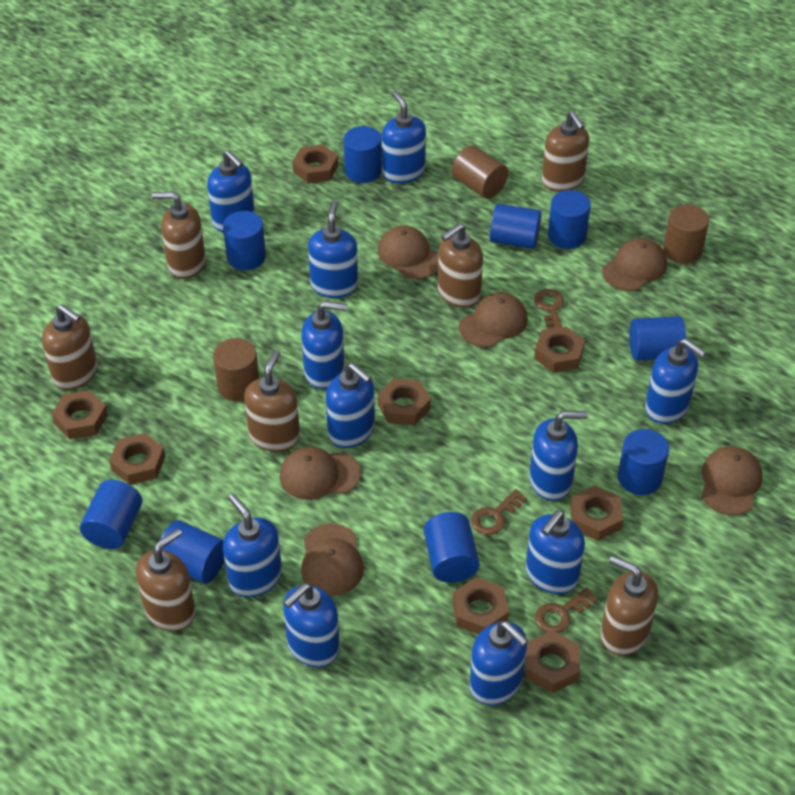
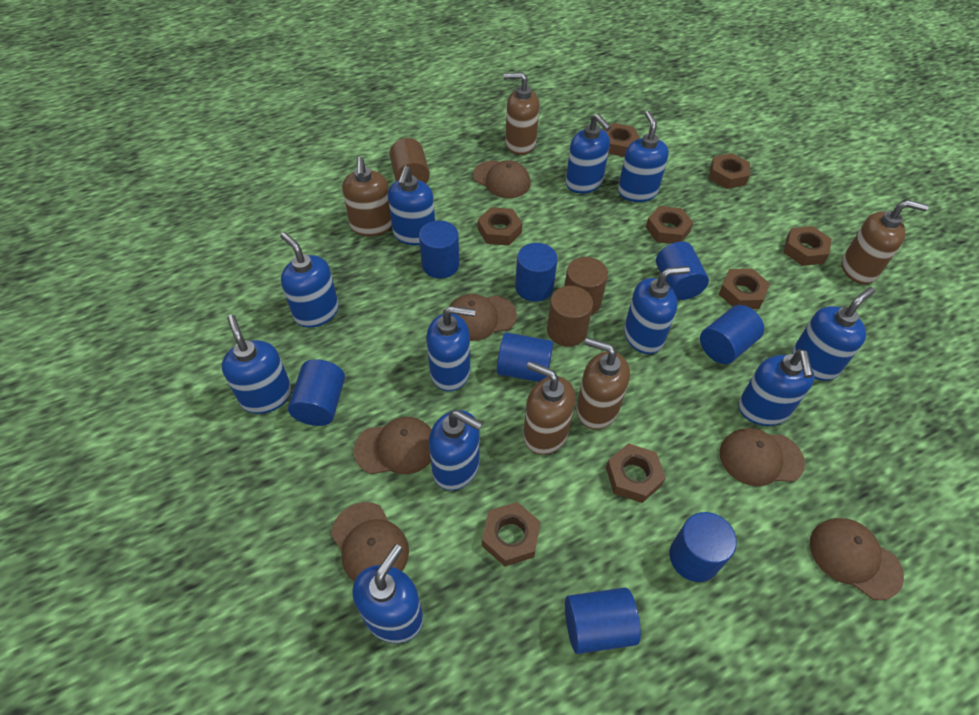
blue cylinder: 9 -> 8
brown key: 3 -> 0
brown soap dispenser: 7 -> 5

